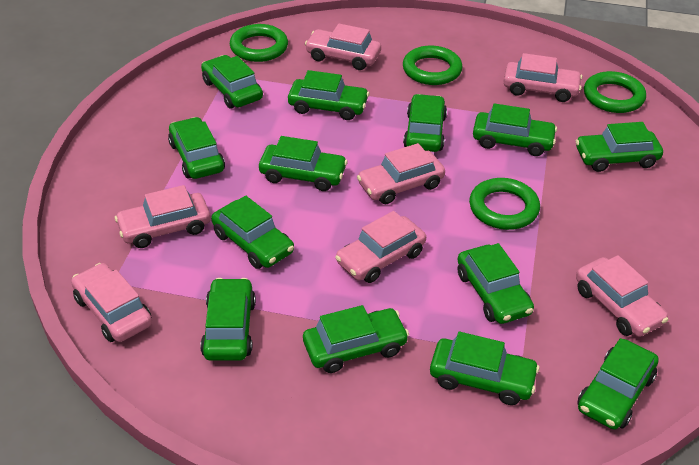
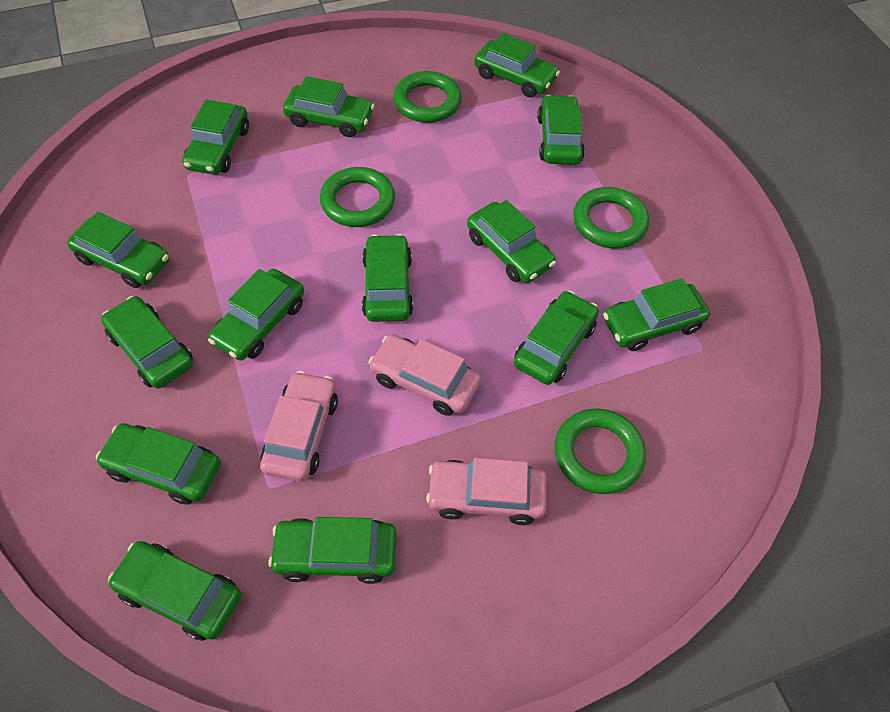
green car: 13 -> 14
pink car: 7 -> 3

